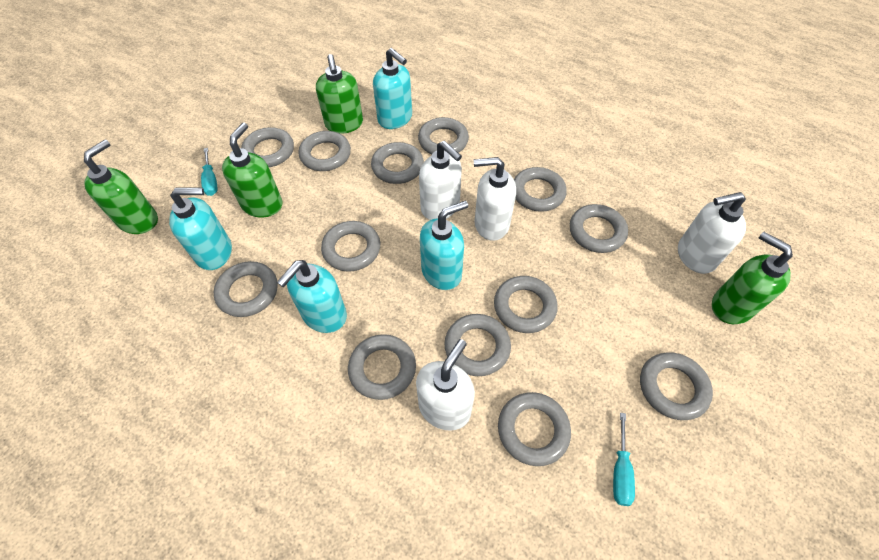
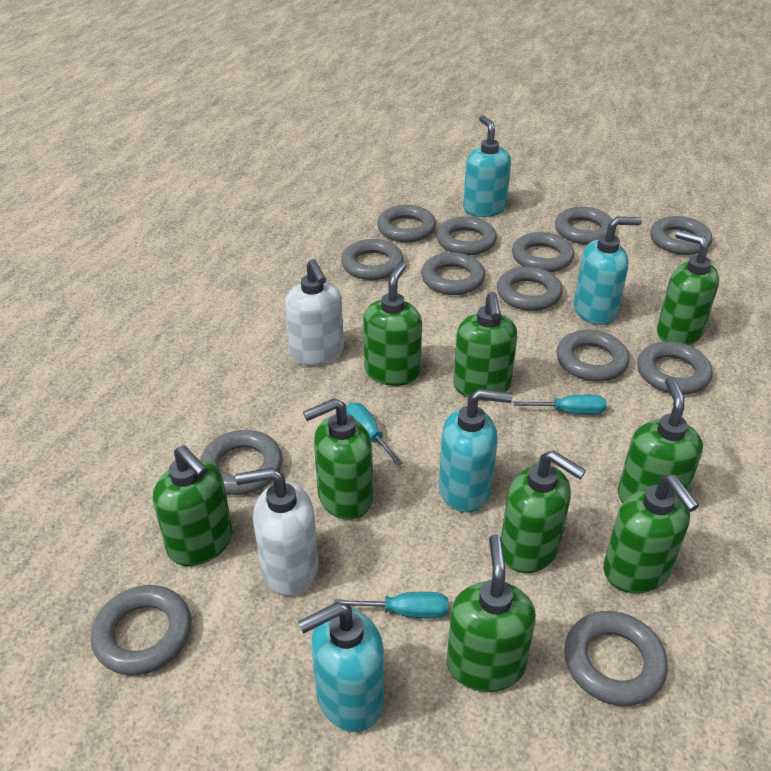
green soap dispenser: 4 -> 9
turquoise screwdriver: 2 -> 3
white soap dispenser: 4 -> 2

